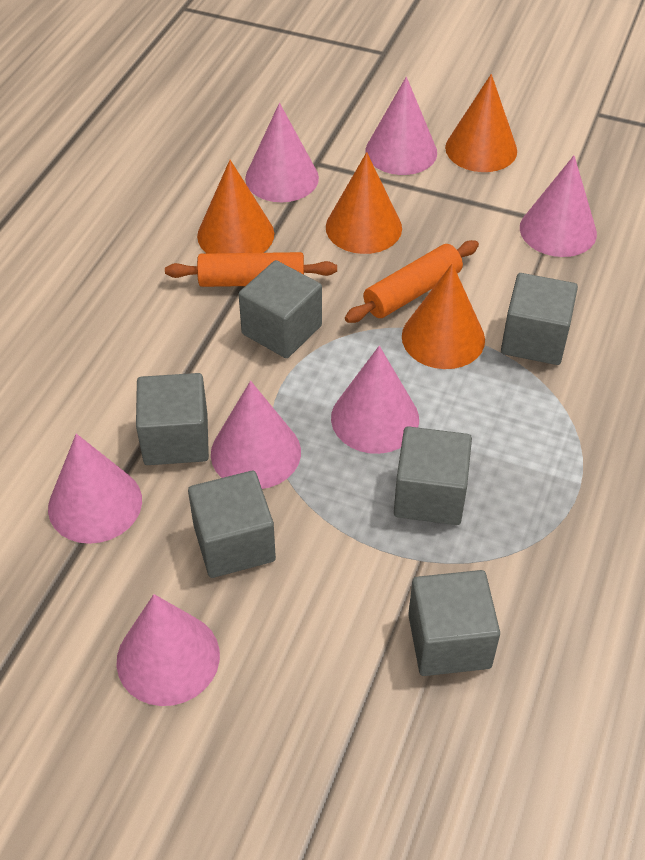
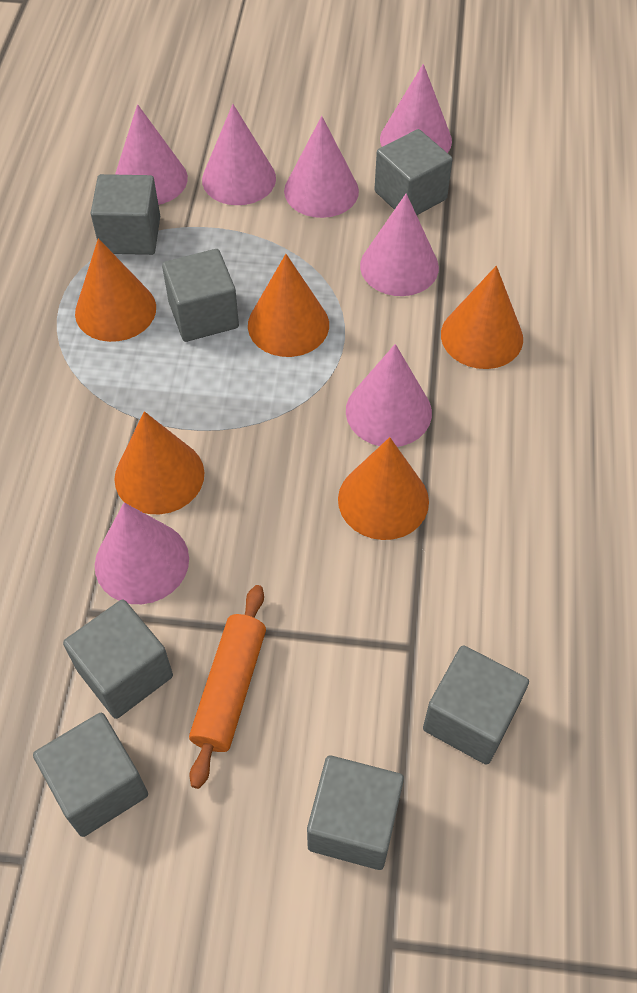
grey cube: 6 -> 7
orange cone: 4 -> 5
orange rolling pin: 2 -> 1

